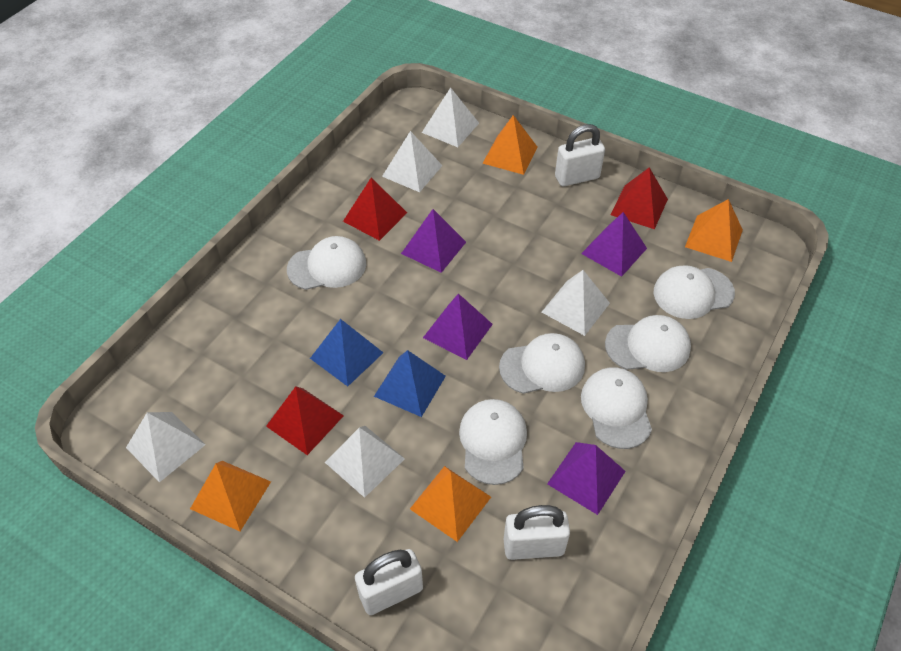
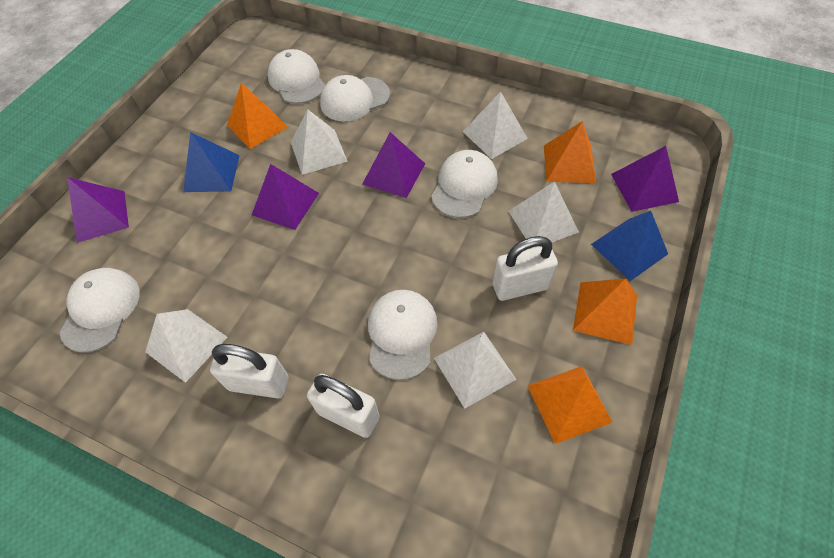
red pyramid: 3 -> 0
white cap: 6 -> 5

